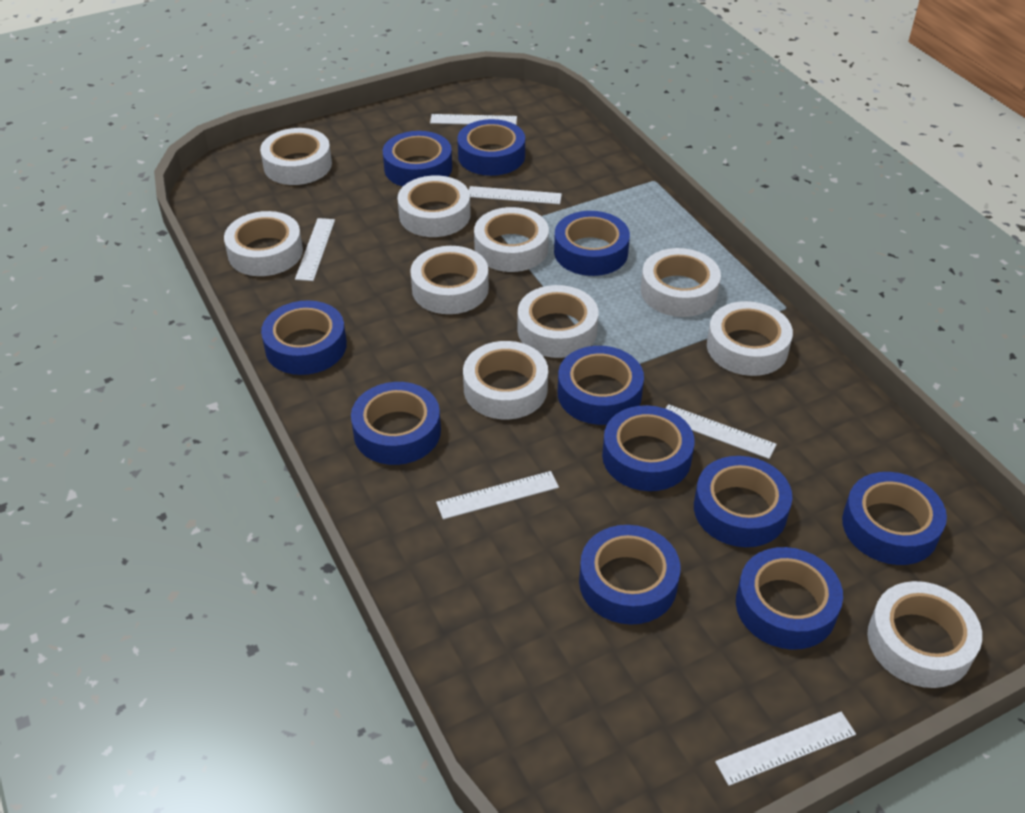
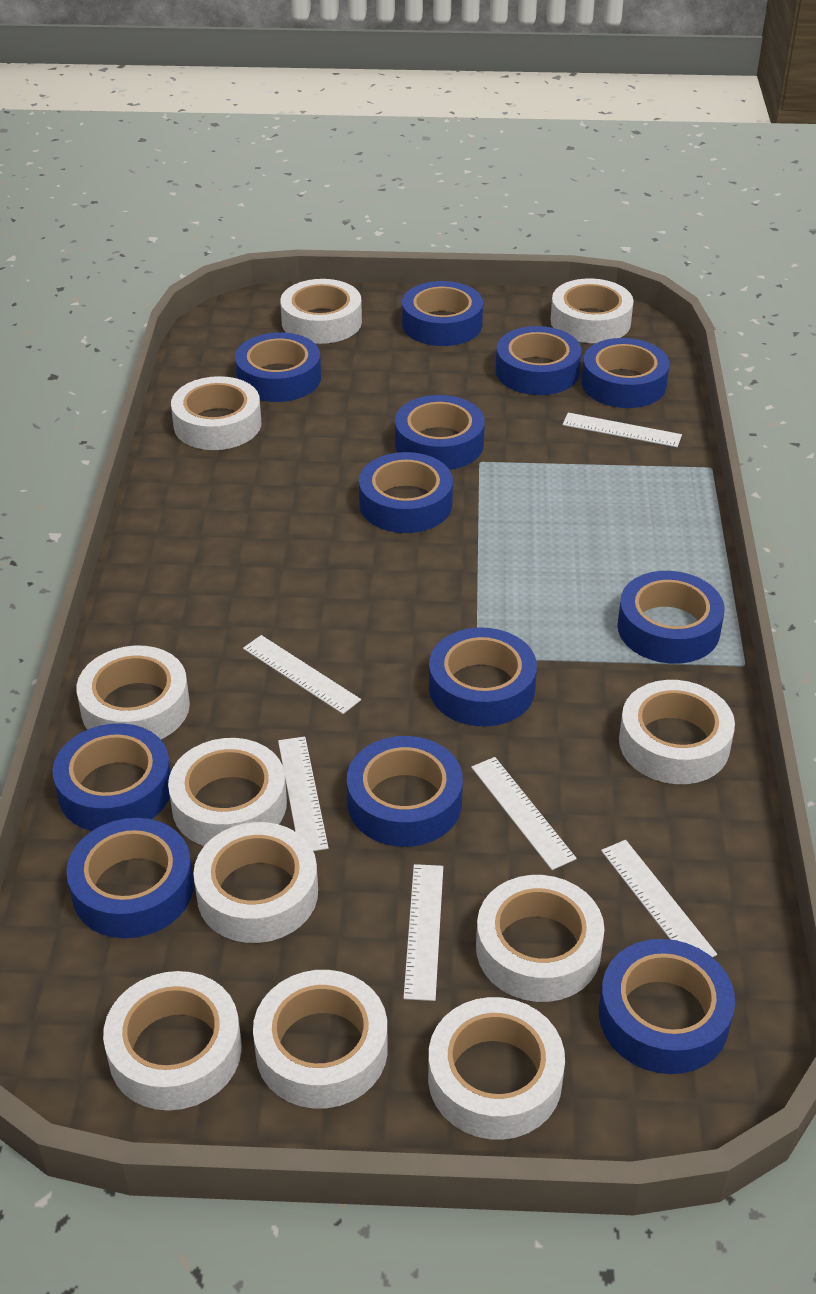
blue tape: 11 -> 12
white tape: 10 -> 11

